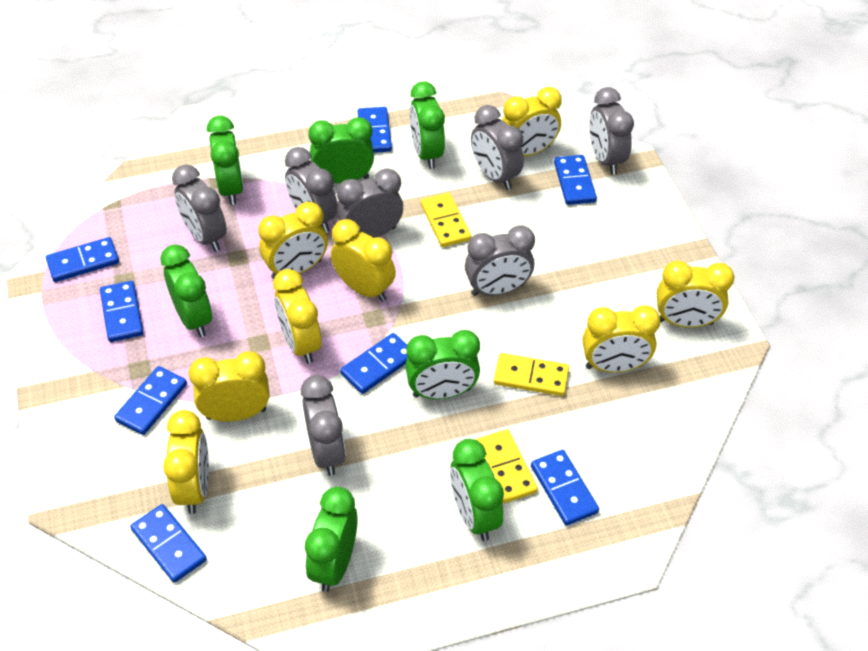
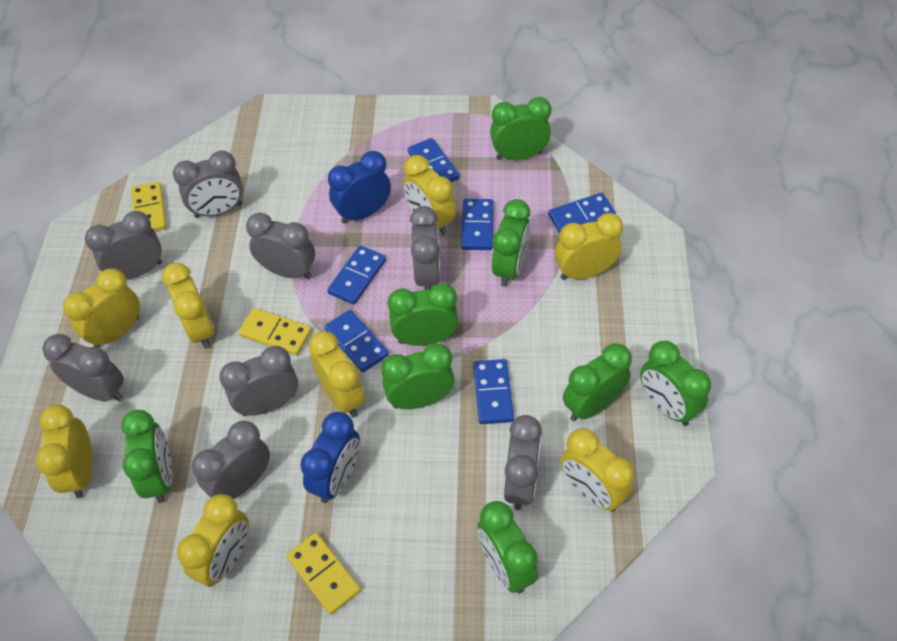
blue clock: 0 -> 2
blue domino: 8 -> 6
green clock: 7 -> 8
grey clock: 7 -> 8

